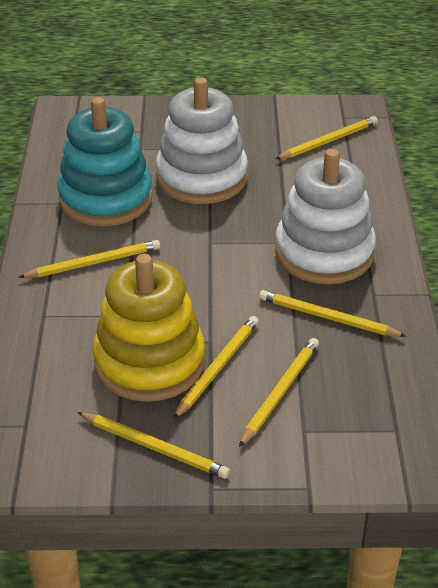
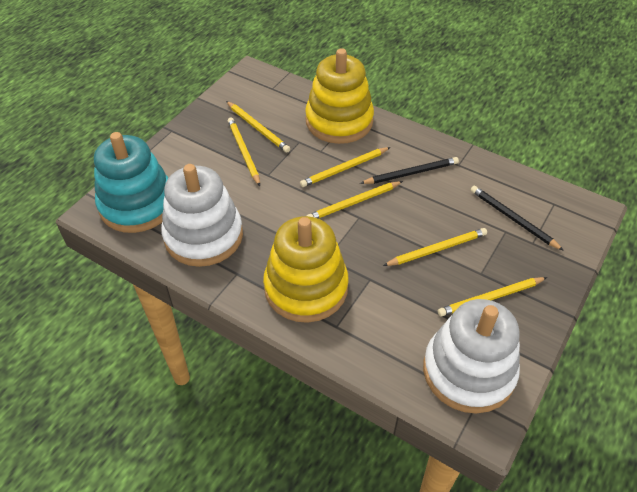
black pencil: 0 -> 2
yellow stacking toy: 1 -> 2

